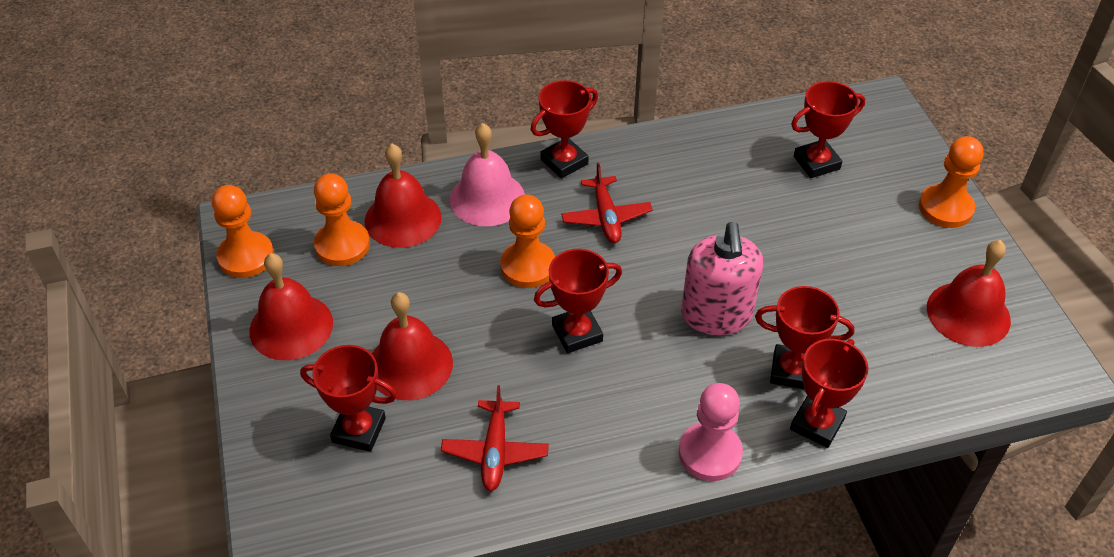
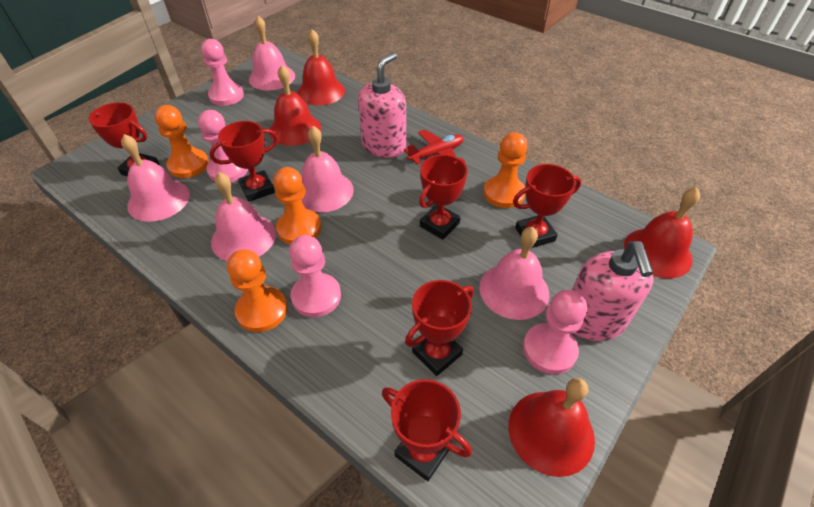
pink bell: 1 -> 5
pink pawn: 1 -> 4
pink soap dispenser: 1 -> 2
red plane: 2 -> 1

